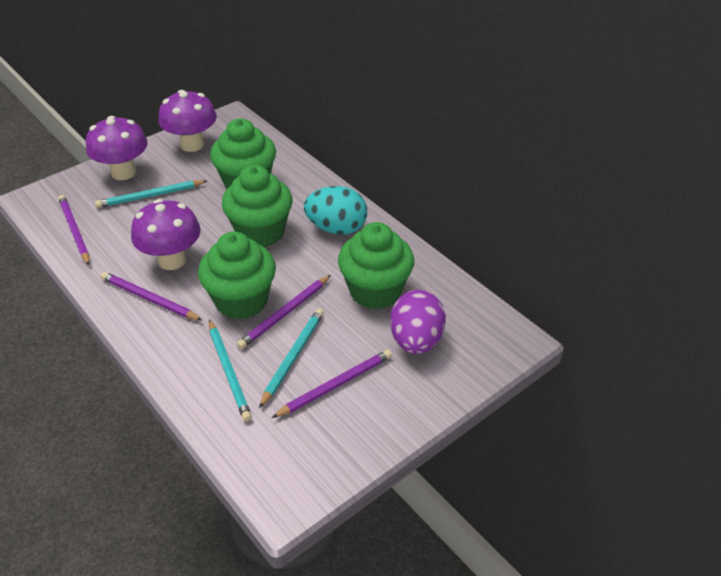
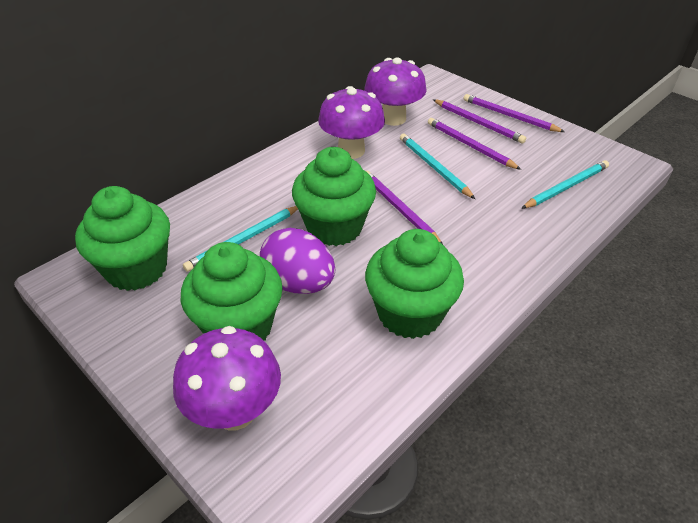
turquoise egg: 1 -> 0

